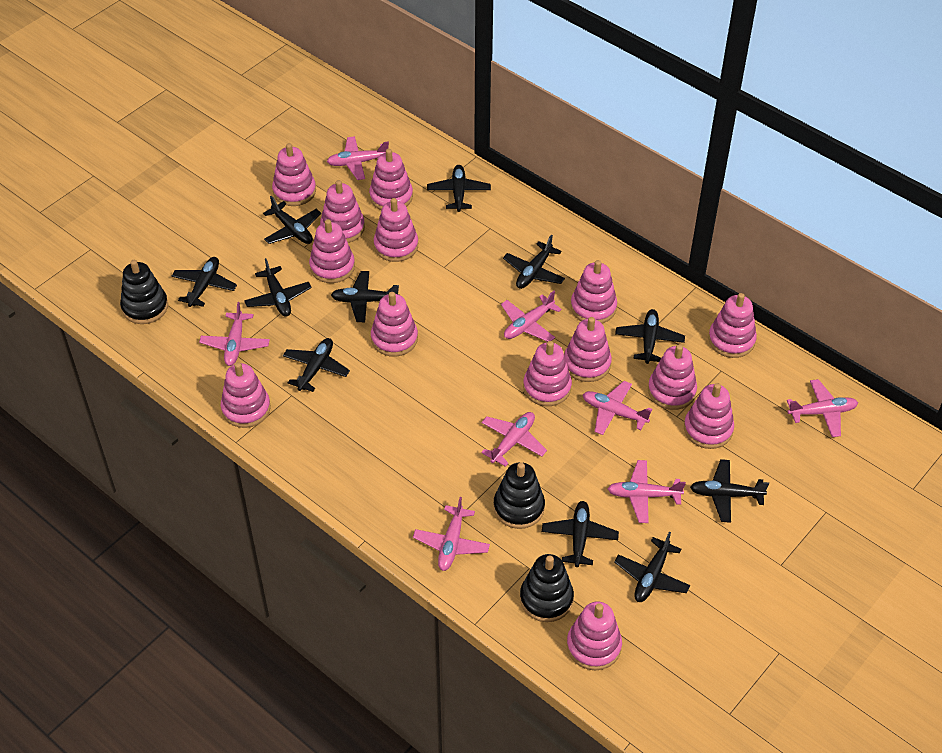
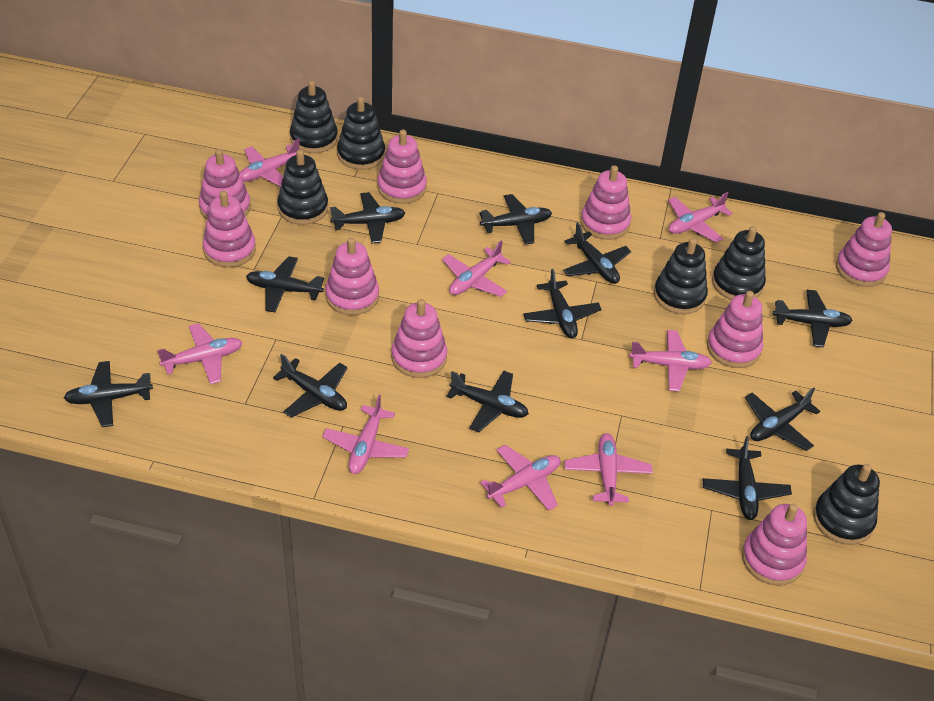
black stacking toy: 3 -> 6
pink stacking toy: 14 -> 9

